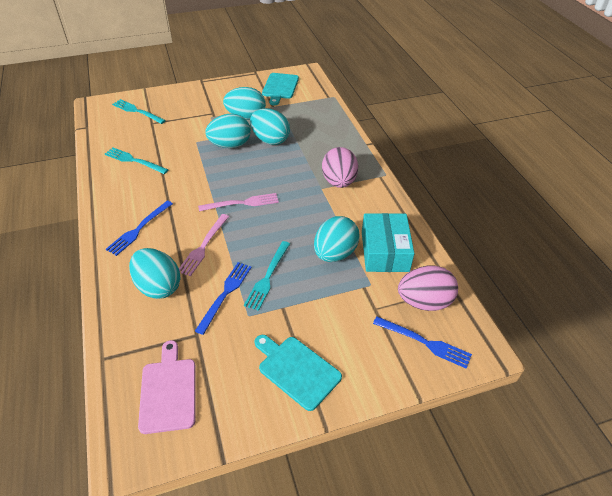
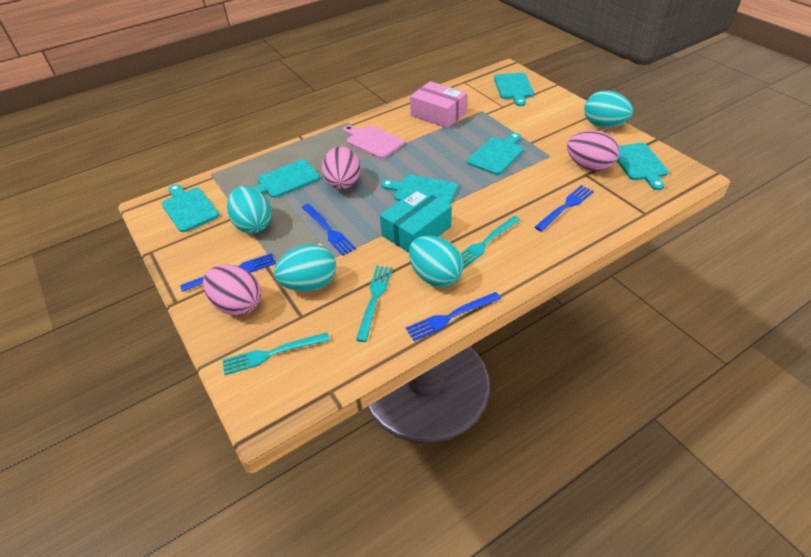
blue fork: 3 -> 4
pink box: 0 -> 1
pink egg: 2 -> 3
pink fork: 2 -> 0
turquoise cutting board: 2 -> 6
turquoise egg: 5 -> 4

